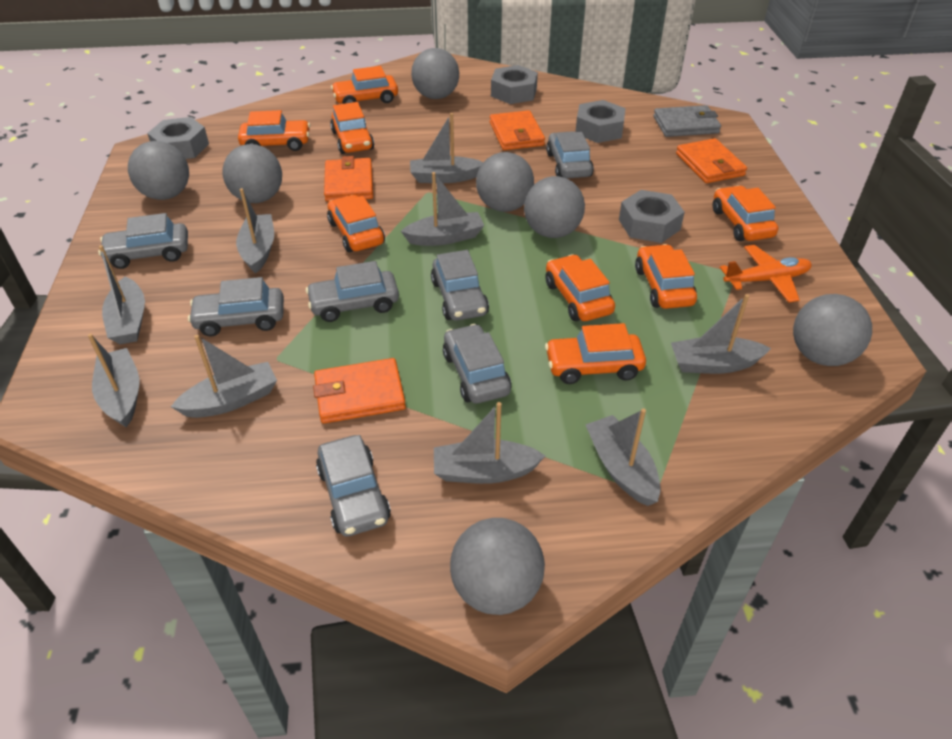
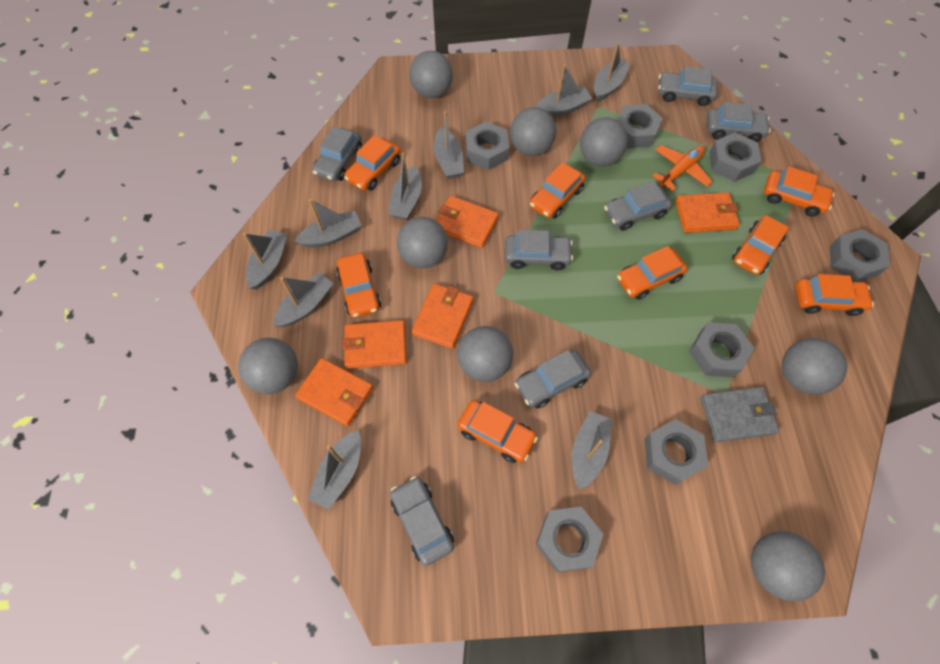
grey ball: 7 -> 8
grey nut: 4 -> 7
orange wallet: 4 -> 5

